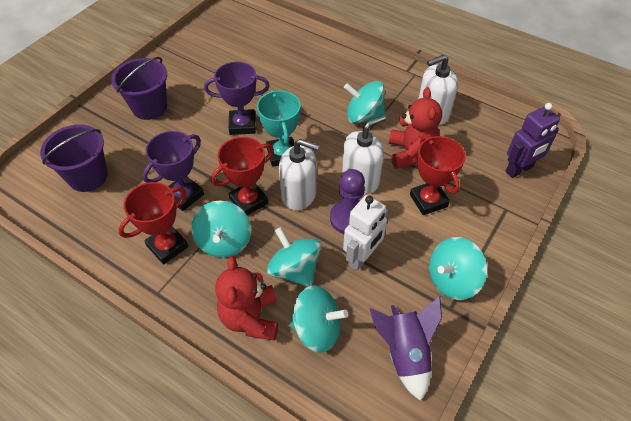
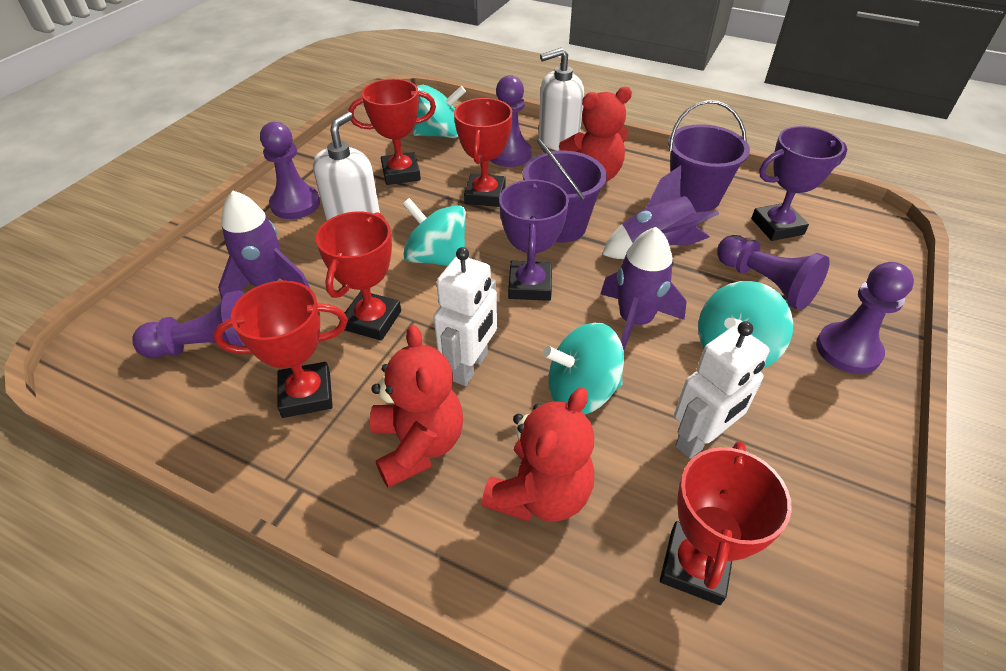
purple pawn: 1 -> 5
purple robot: 1 -> 0
purple rocket: 1 -> 3
red teddy bear: 2 -> 3
red trophy: 3 -> 5
turquoise spinning top: 5 -> 4
turquoise trophy: 1 -> 0
white robot: 1 -> 2
white soap dispenser: 3 -> 2

